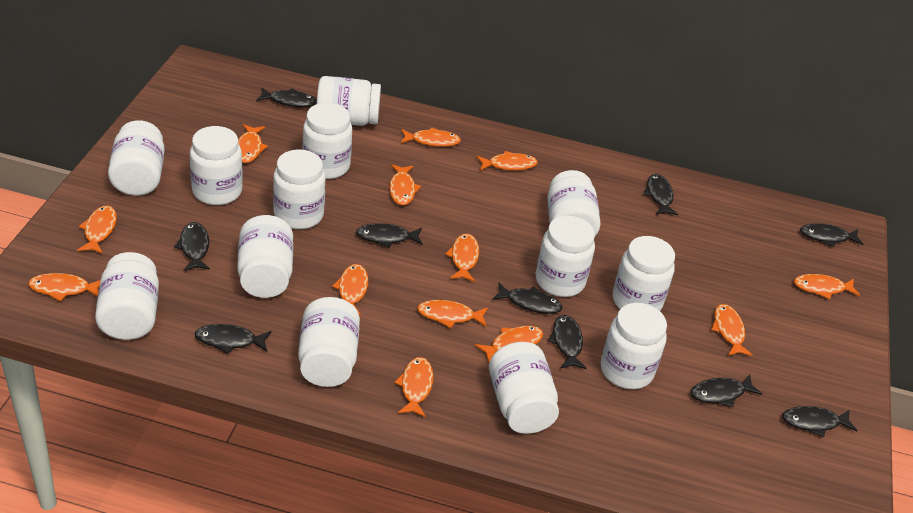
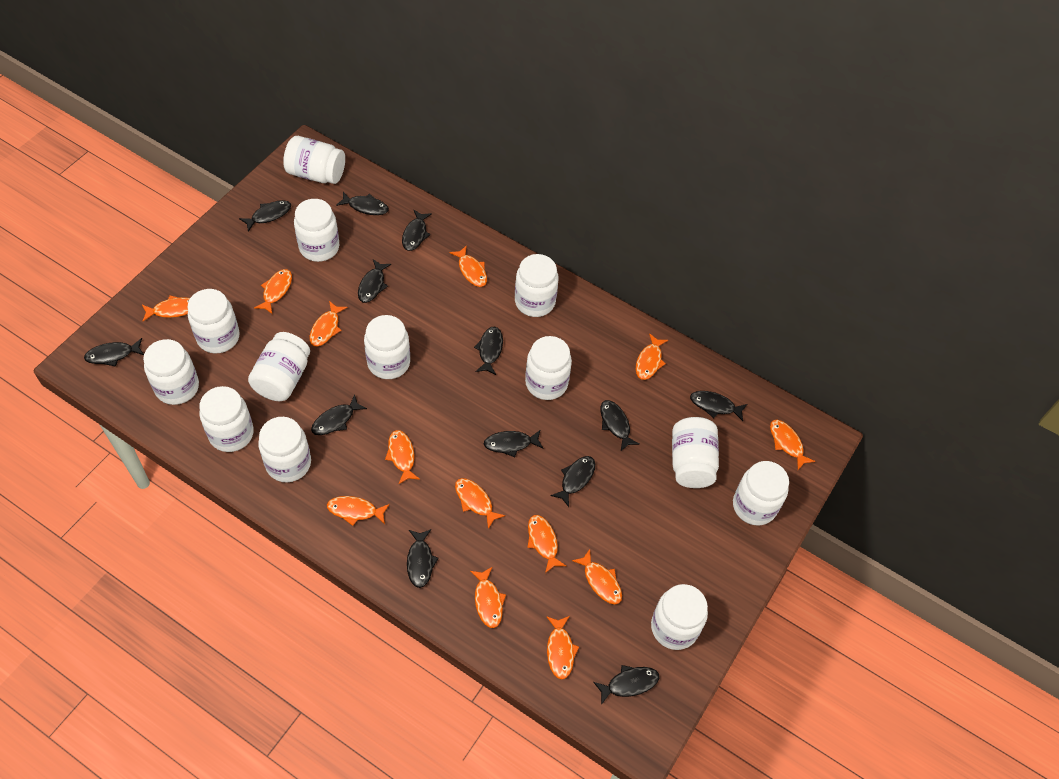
black fish: 10 -> 13

